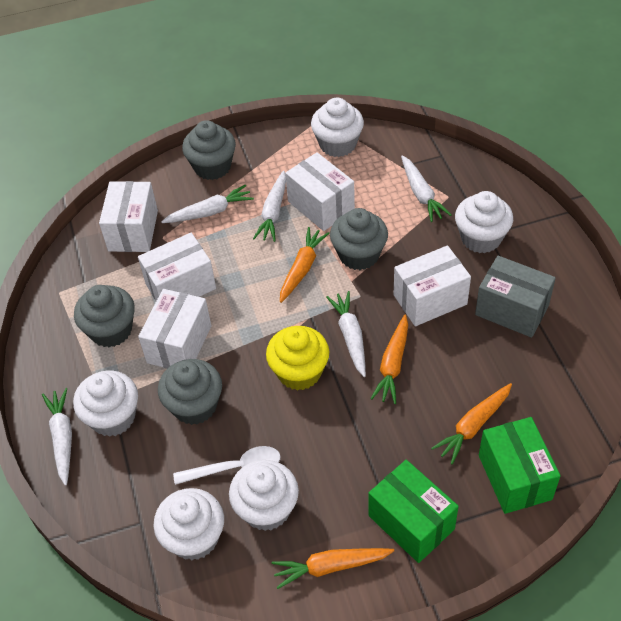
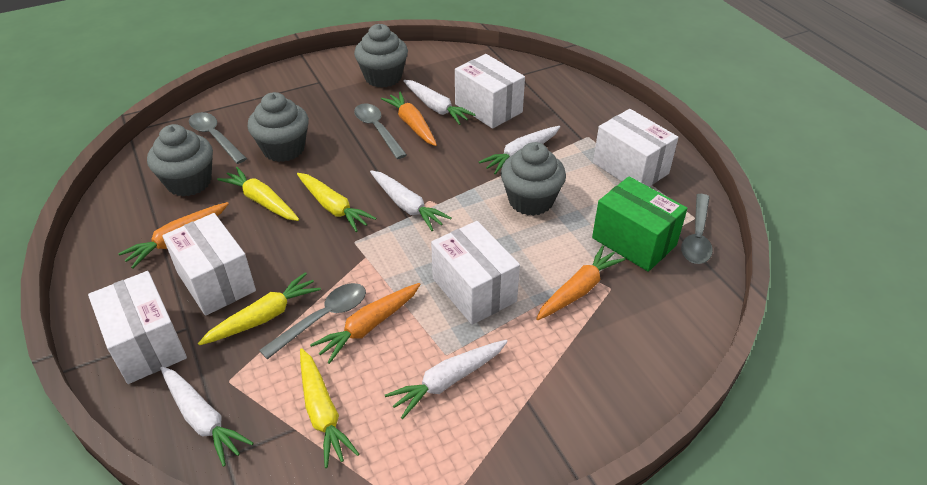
green box: 2 -> 1
grey box: 1 -> 0
grey spoon: 0 -> 4
white cupcake: 5 -> 0
white spoon: 1 -> 0
yellow carrot: 0 -> 4
yellow cupcake: 1 -> 0

